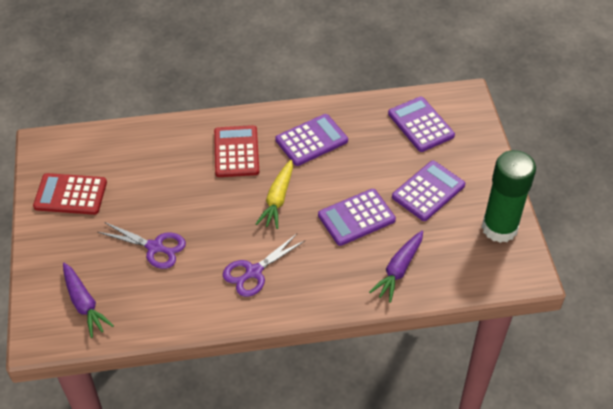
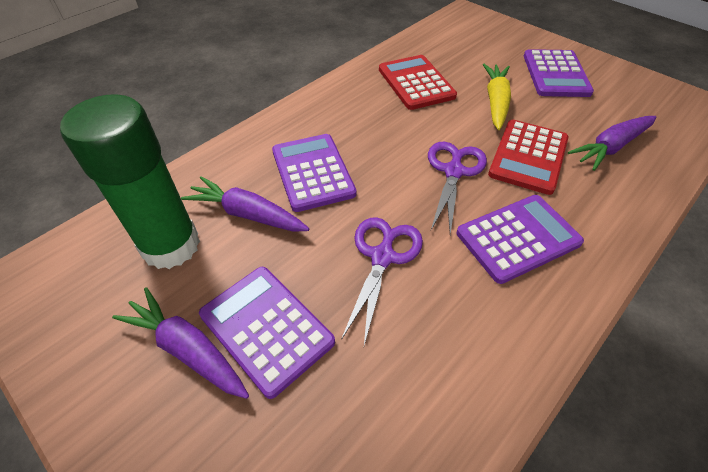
purple carrot: 2 -> 3

